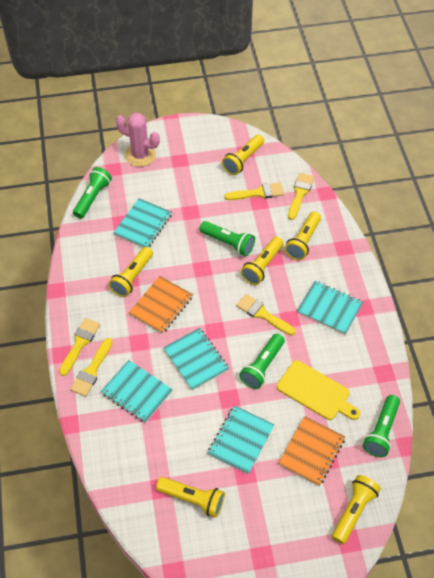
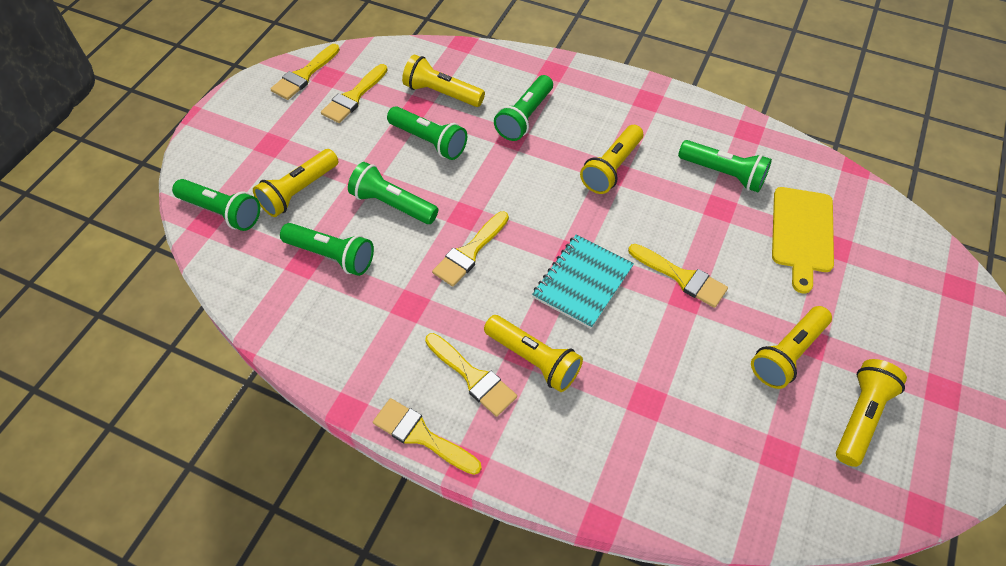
green flashlight: 4 -> 6
orange notebook: 2 -> 0
pink cactus: 1 -> 0
turquoise notebook: 5 -> 1
yellow brush: 5 -> 6

